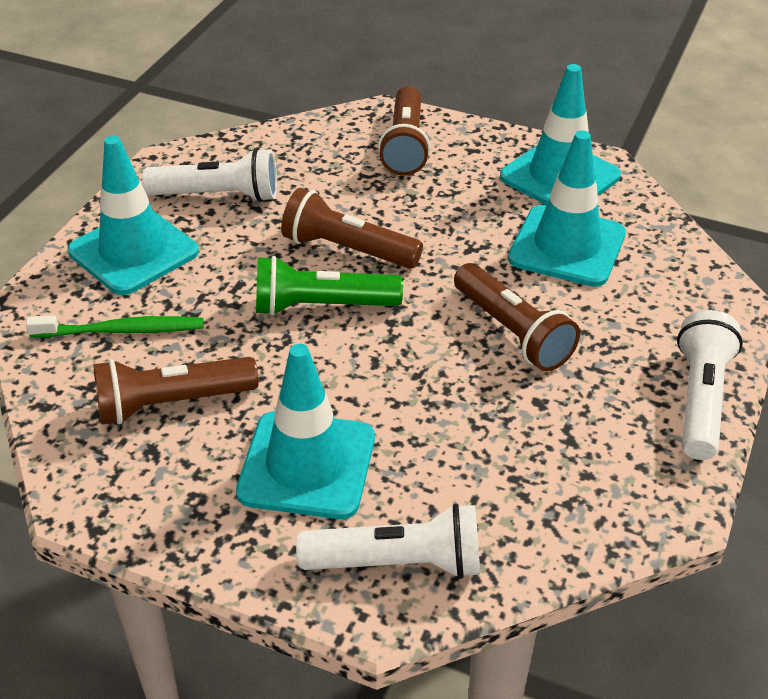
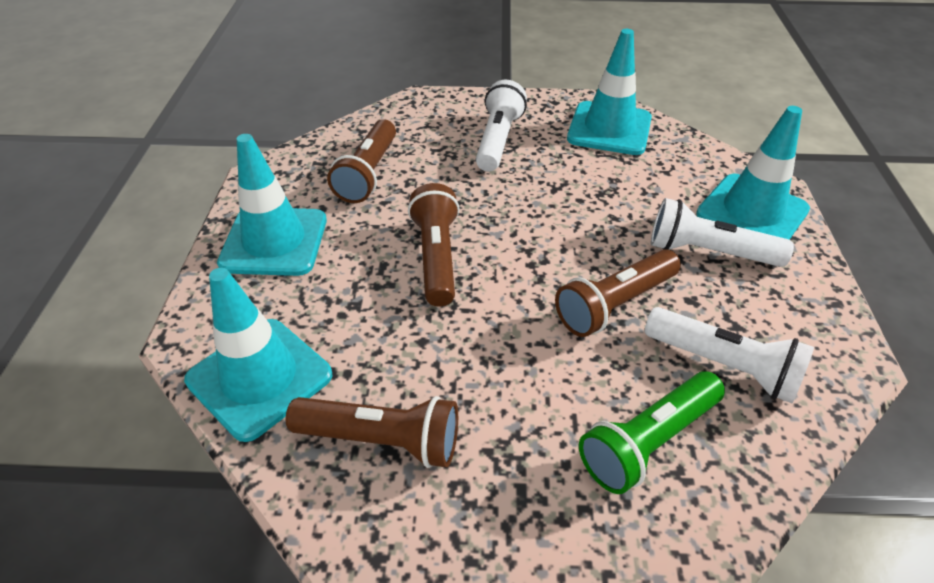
green toothbrush: 1 -> 0

